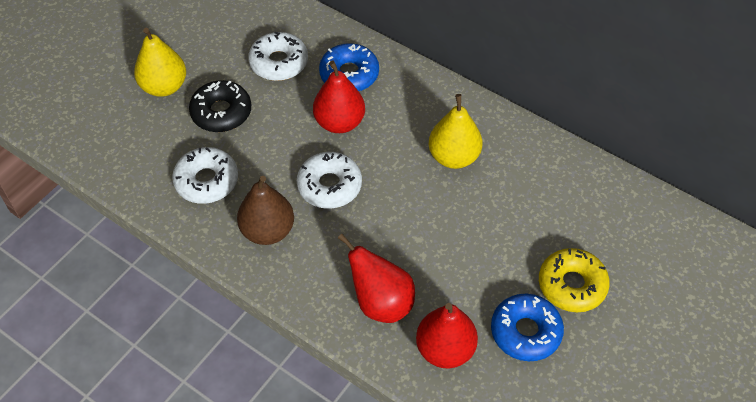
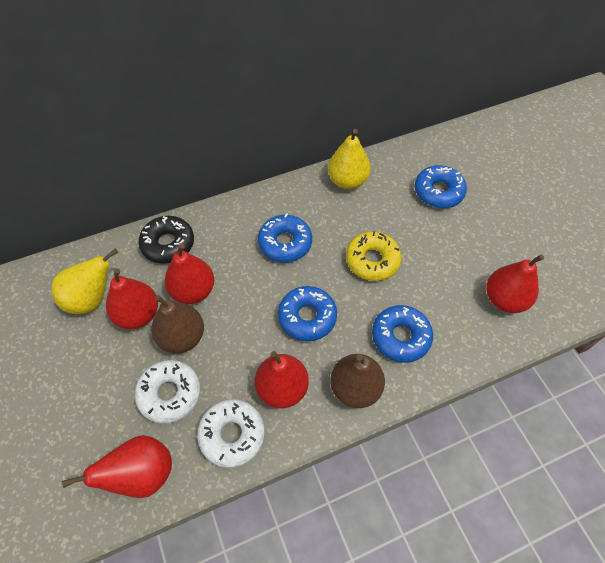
blue donut: 2 -> 4
brown pear: 1 -> 2
red pear: 3 -> 5
white donut: 3 -> 2

